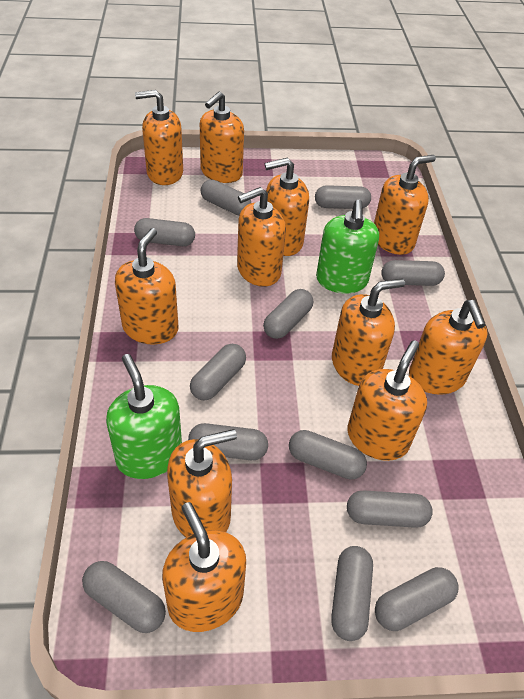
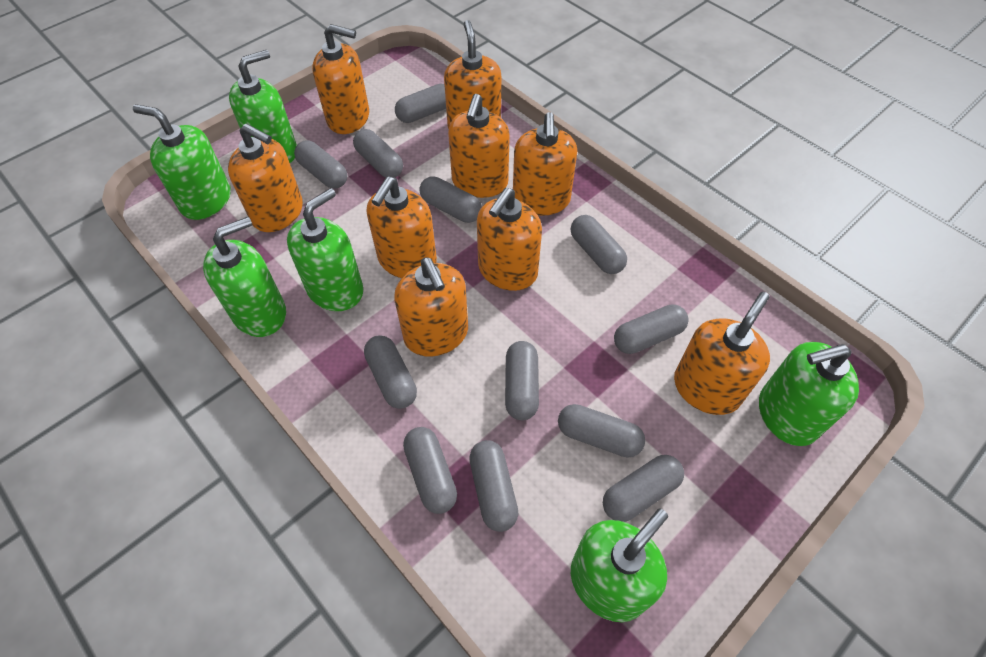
green soap dispenser: 2 -> 6
orange soap dispenser: 11 -> 9

